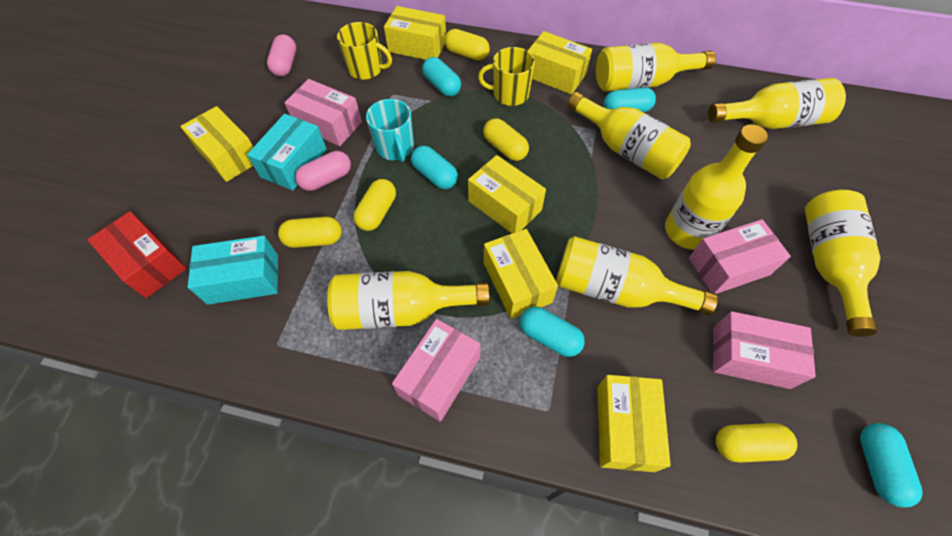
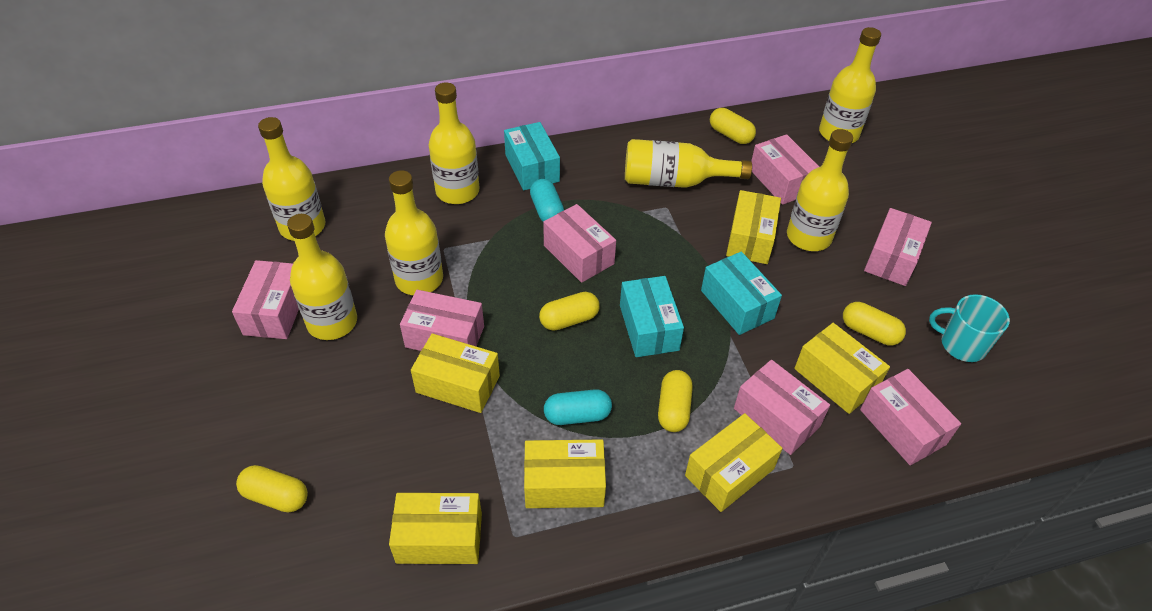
pink box: 4 -> 7
pink capsule: 2 -> 0
red box: 1 -> 0
turquoise box: 2 -> 3
turquoise capsule: 5 -> 2
yellow mug: 2 -> 0

